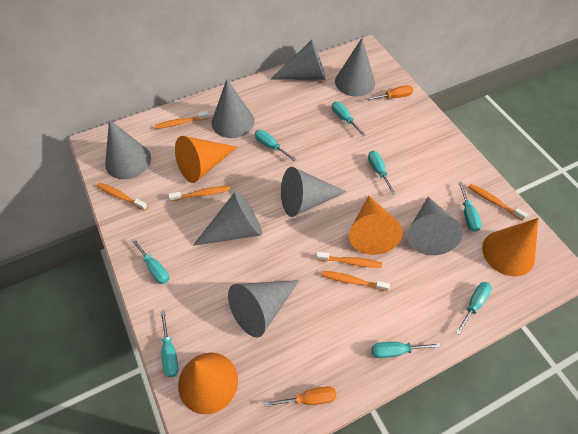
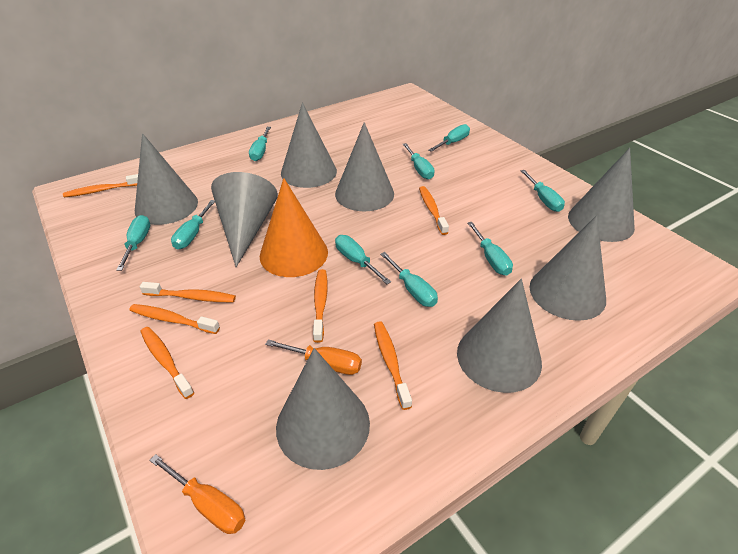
orange cone: 4 -> 1
orange toothbrush: 6 -> 7
turquoise screwdriver: 8 -> 9

